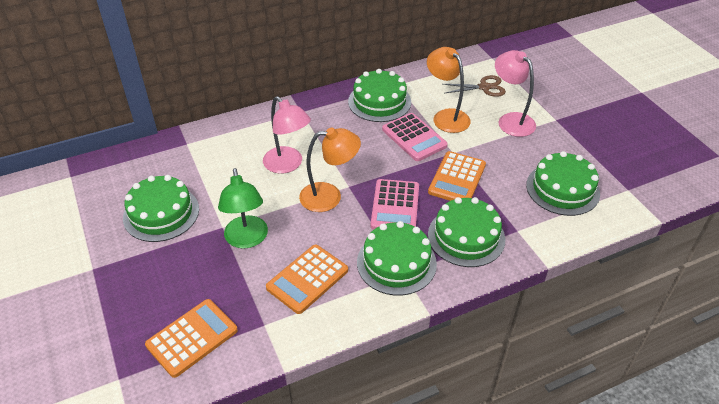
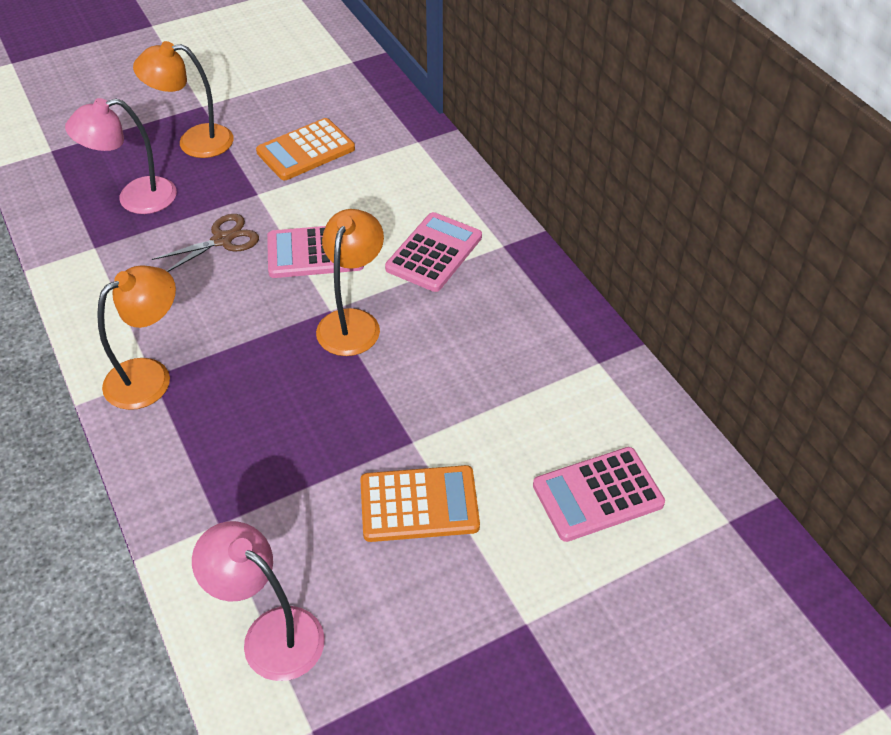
green cake: 5 -> 0
green lamp: 1 -> 0
orange calculator: 3 -> 2
orange lamp: 2 -> 3
pink calculator: 2 -> 3

